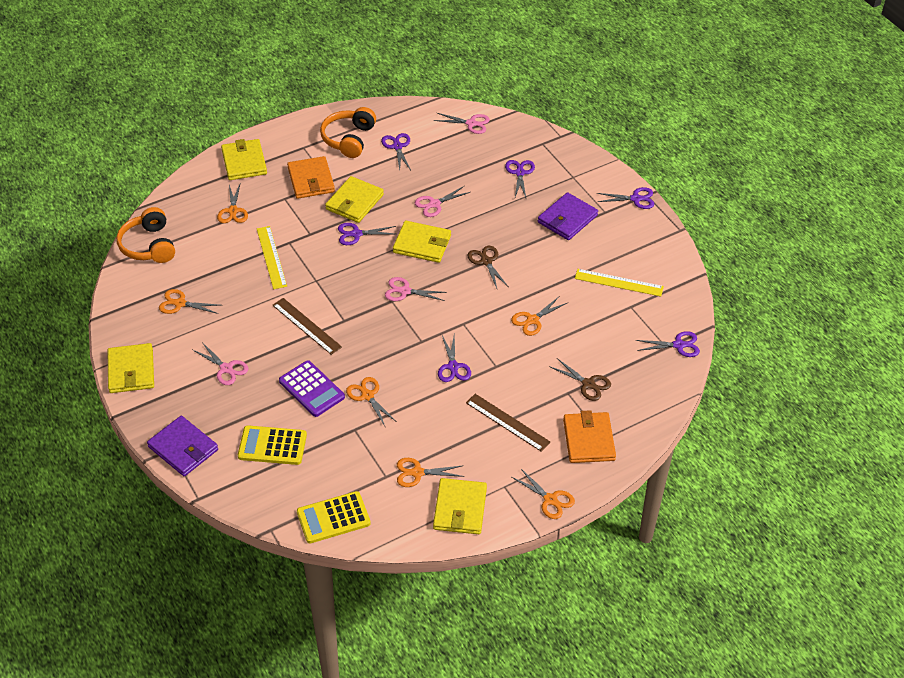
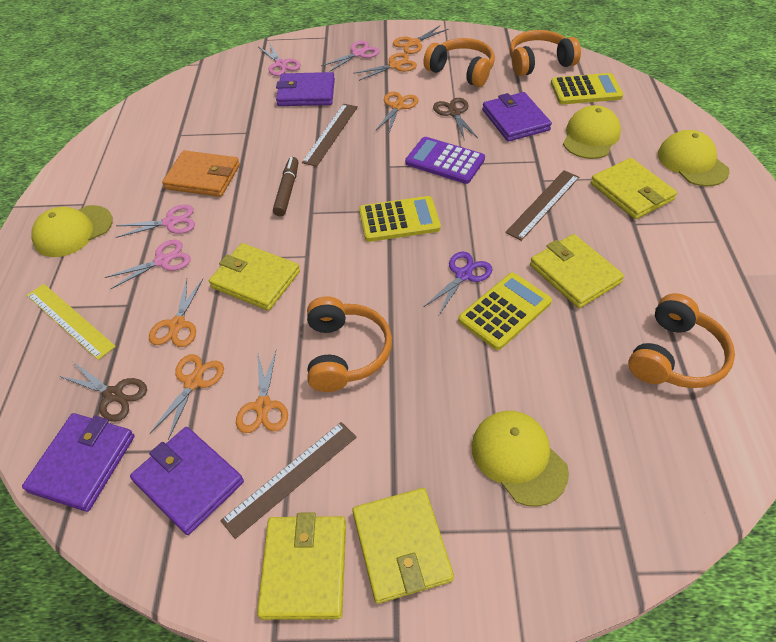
brown marker: 0 -> 1
brown ruler: 2 -> 3
orange headphones: 2 -> 4
orange wallet: 2 -> 1
purple scissors: 6 -> 1
purple wallet: 2 -> 4
yellow calculator: 2 -> 3
yellow cap: 0 -> 4
yellow ruler: 2 -> 1

